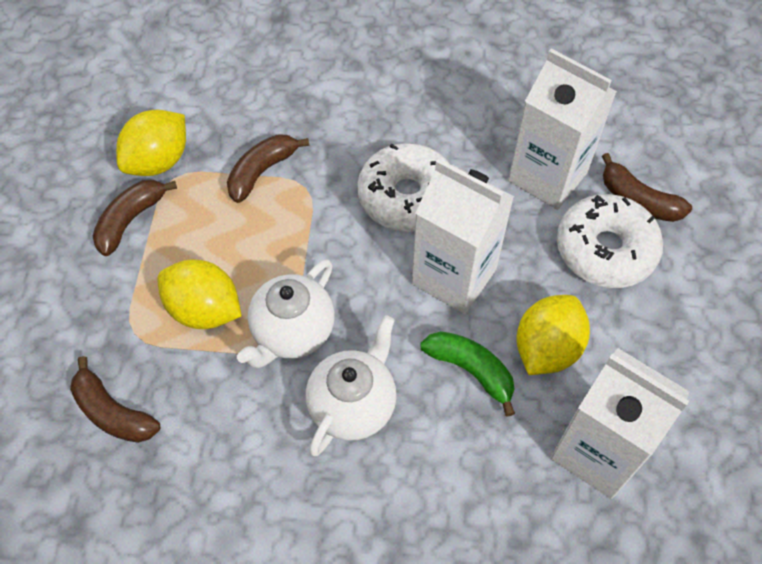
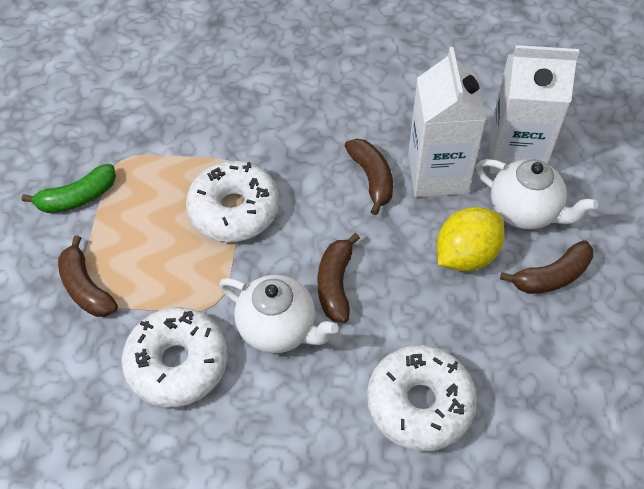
white carton: 3 -> 2
white donut: 2 -> 3
yellow lemon: 3 -> 1

